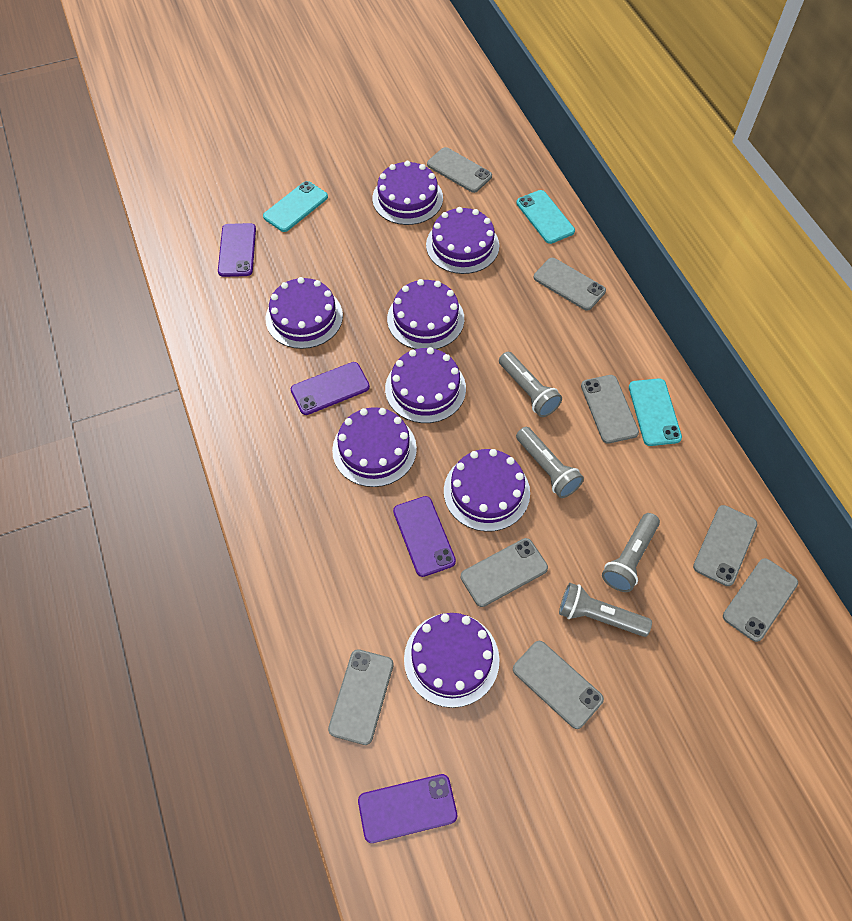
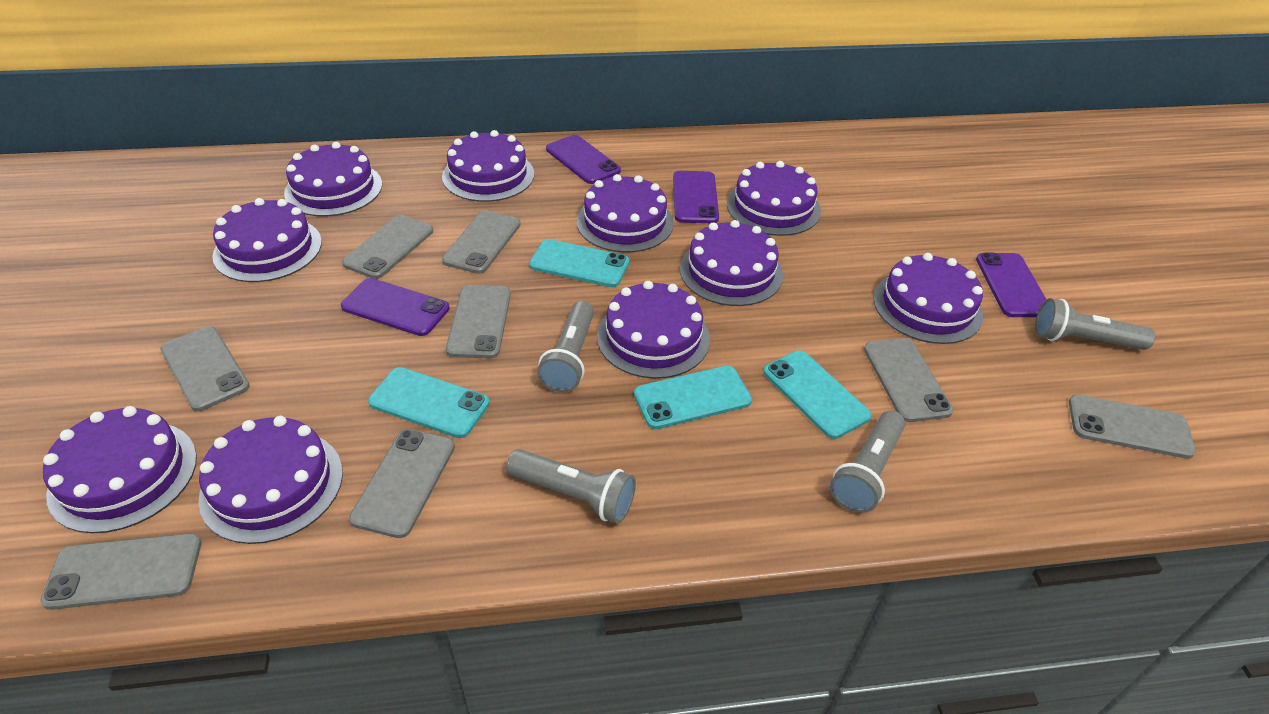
purple cake: 8 -> 10
turquoise phone: 3 -> 4

